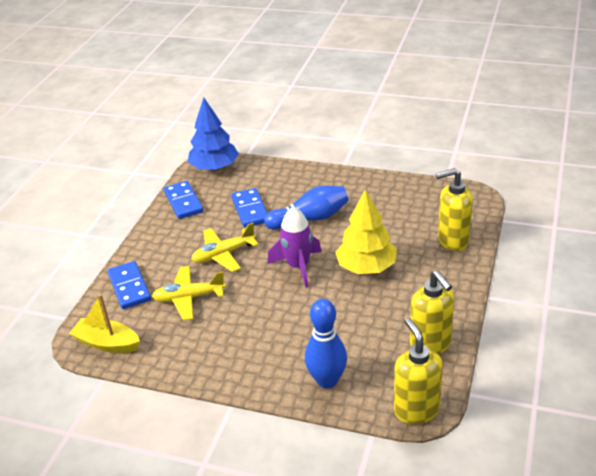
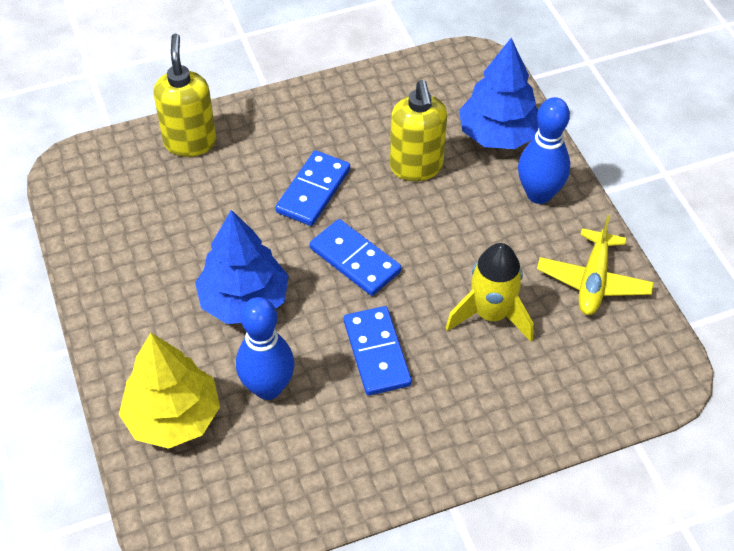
blue tree: 1 -> 2
purple rocket: 1 -> 0
yellow boat: 1 -> 0
yellow plane: 2 -> 1
yellow rocket: 0 -> 1
yellow soap dispenser: 3 -> 2

